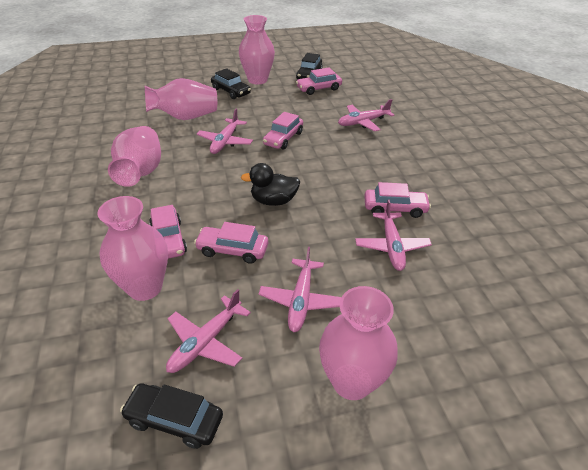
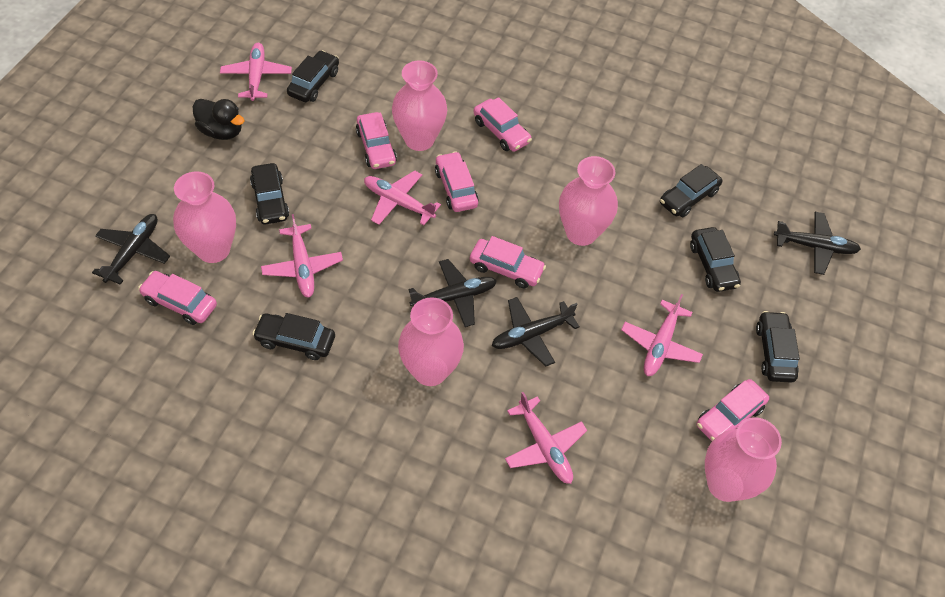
black car: 3 -> 6
black plane: 0 -> 4
pink car: 5 -> 6

